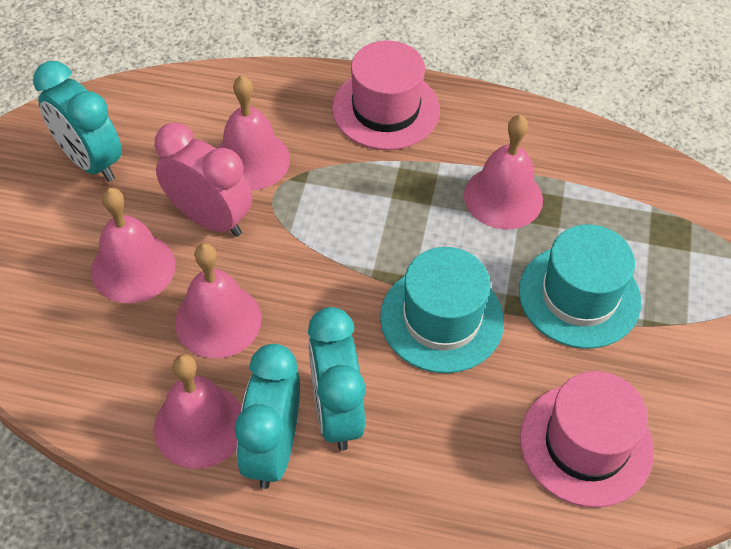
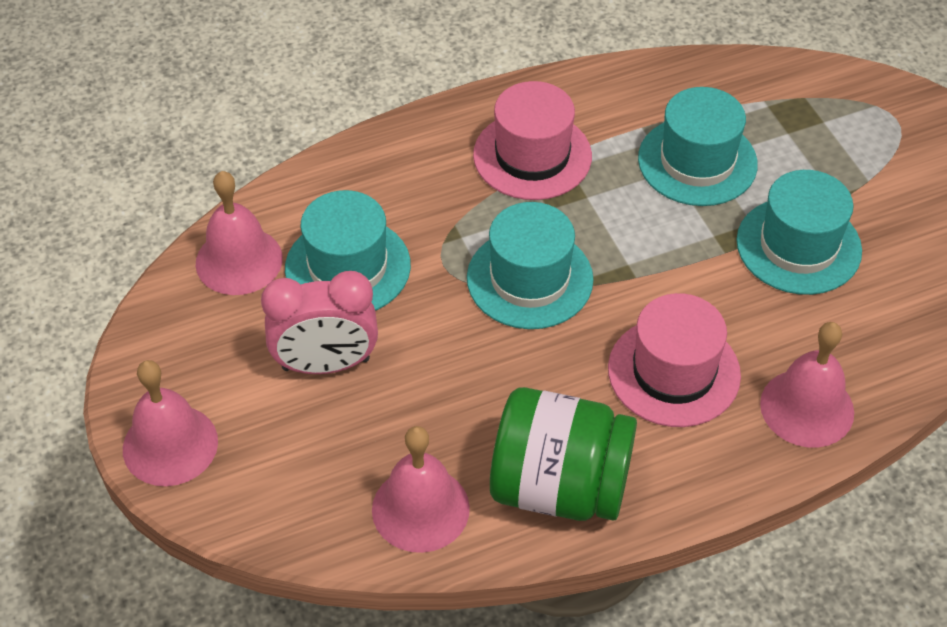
green jar: 0 -> 1
pink bell: 5 -> 4
turquoise clock: 3 -> 0
turquoise hat: 2 -> 4

